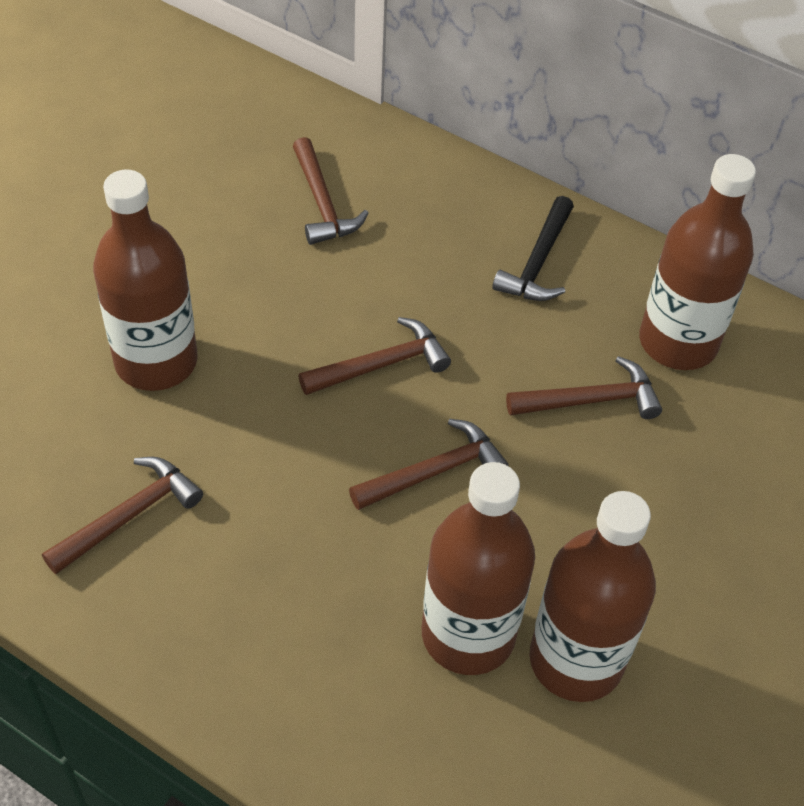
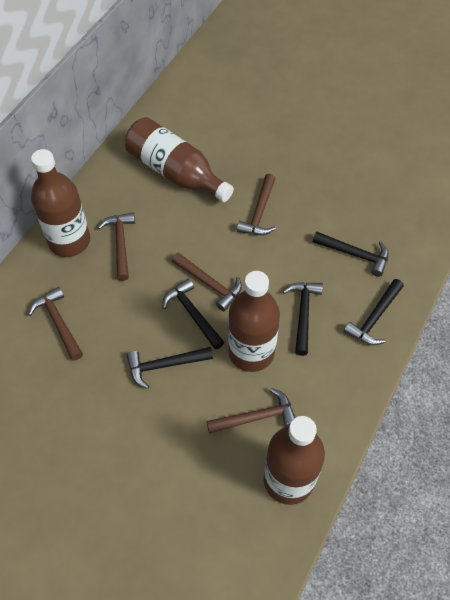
black hammer: 1 -> 5

